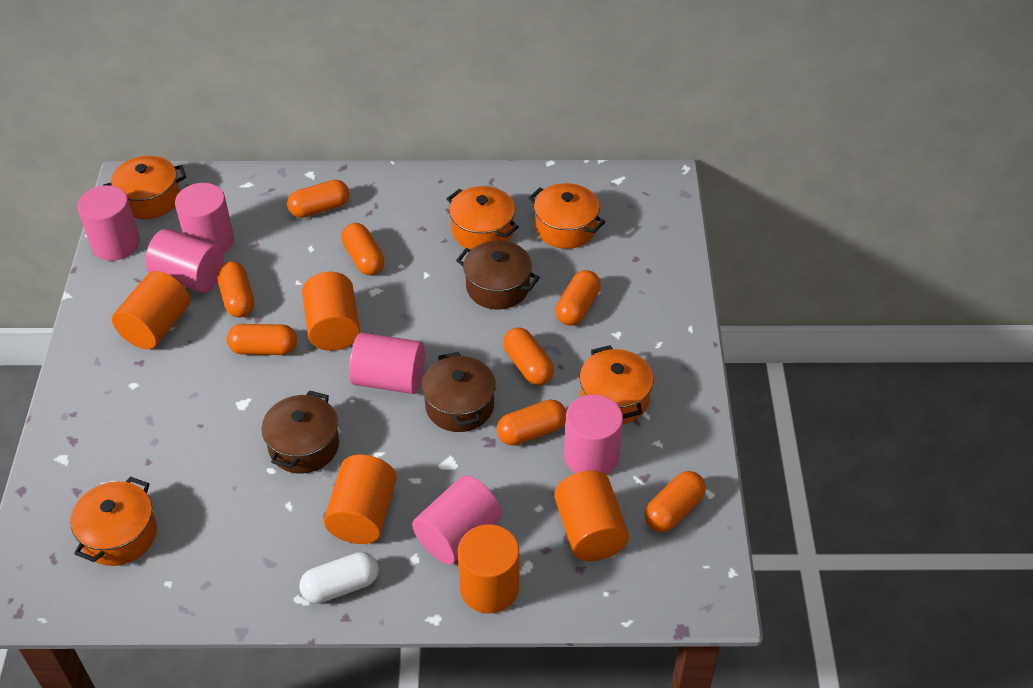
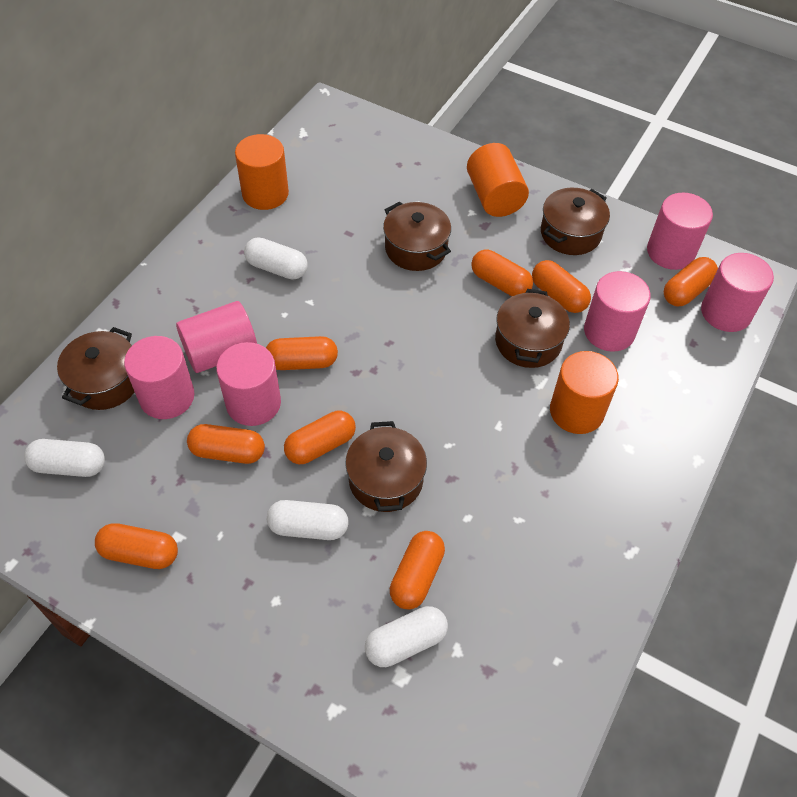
brown pot: 3 -> 5
orange cylinder: 5 -> 3
orange pot: 5 -> 0
white capsule: 1 -> 4

